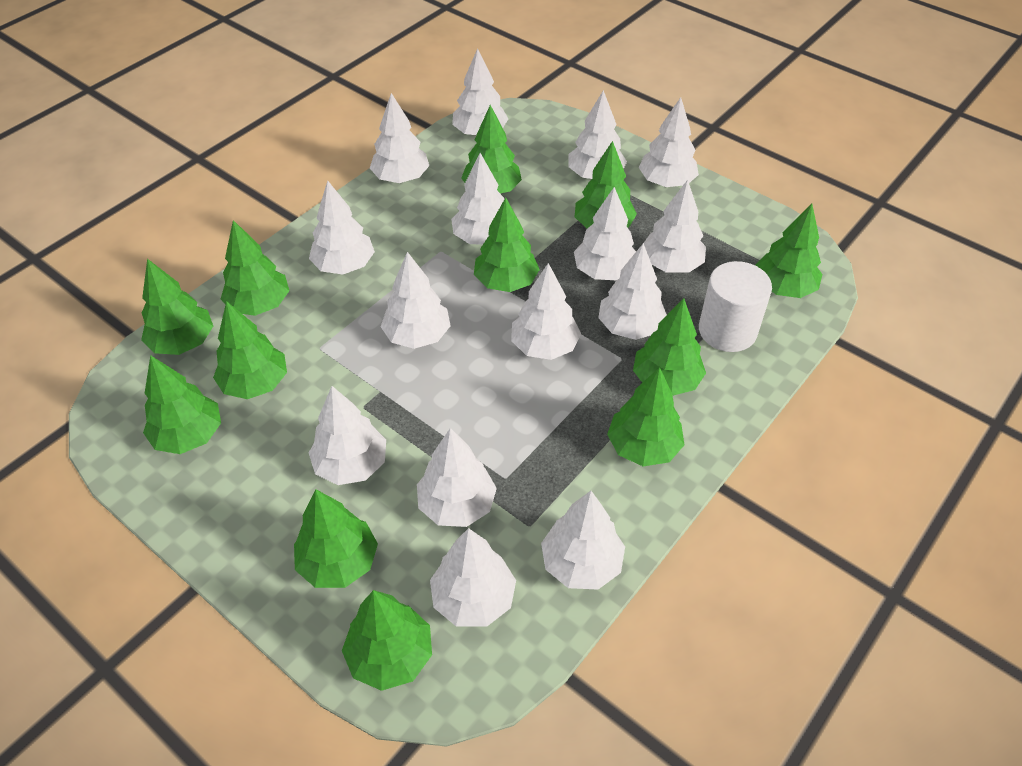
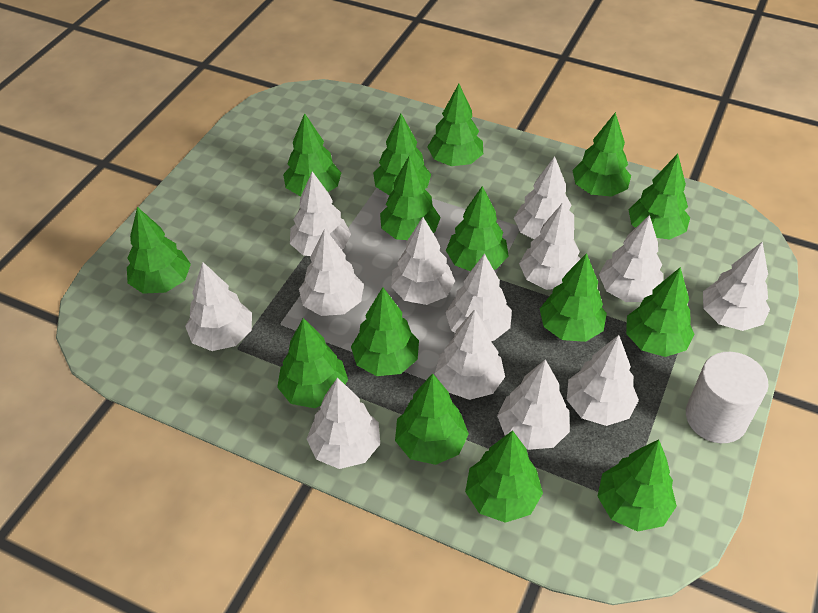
green tree: 12 -> 15
white tree: 15 -> 13

